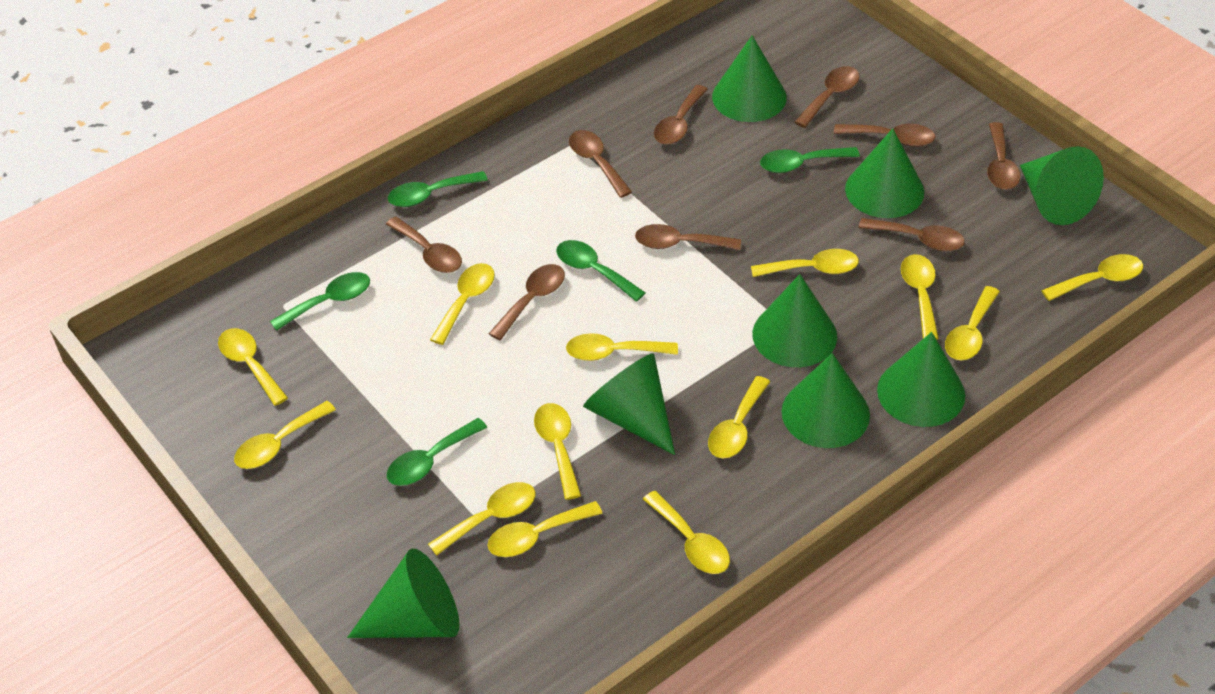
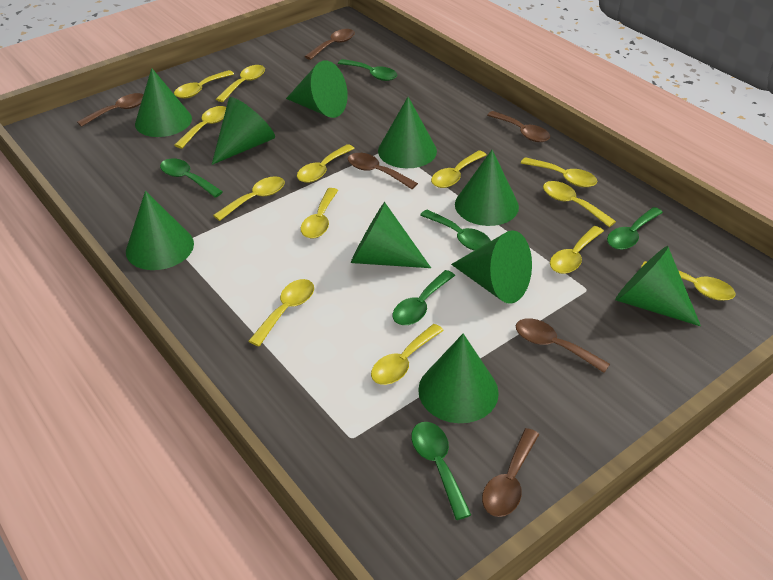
brown spoon: 9 -> 6
green cone: 8 -> 10
green spoon: 5 -> 6

